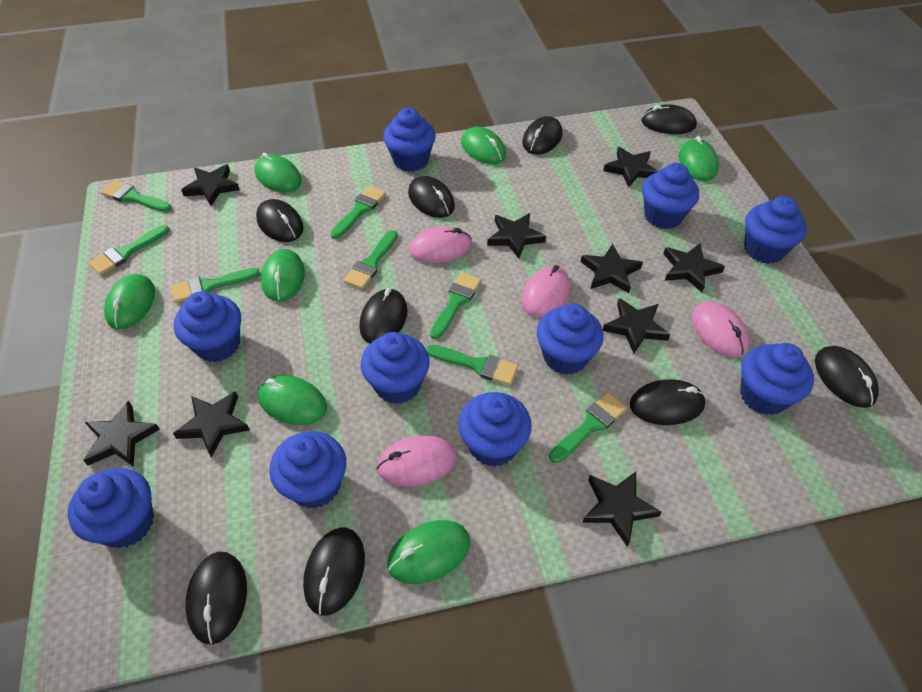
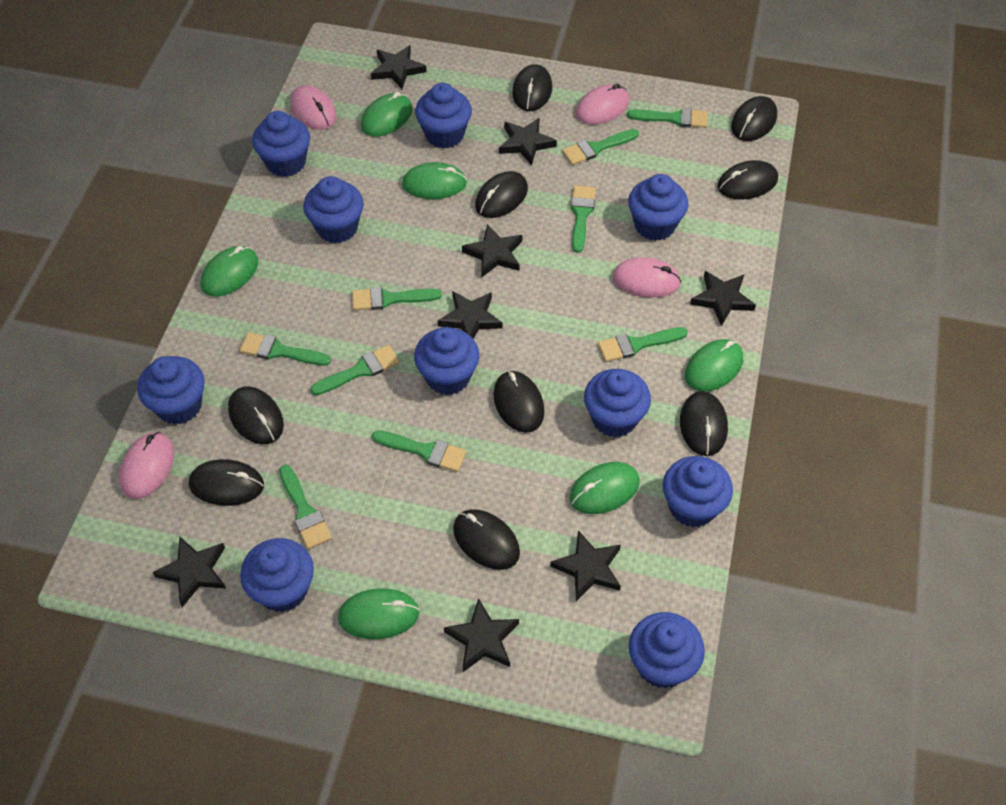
black star: 9 -> 8
green brush: 8 -> 9
green mouse: 7 -> 6

